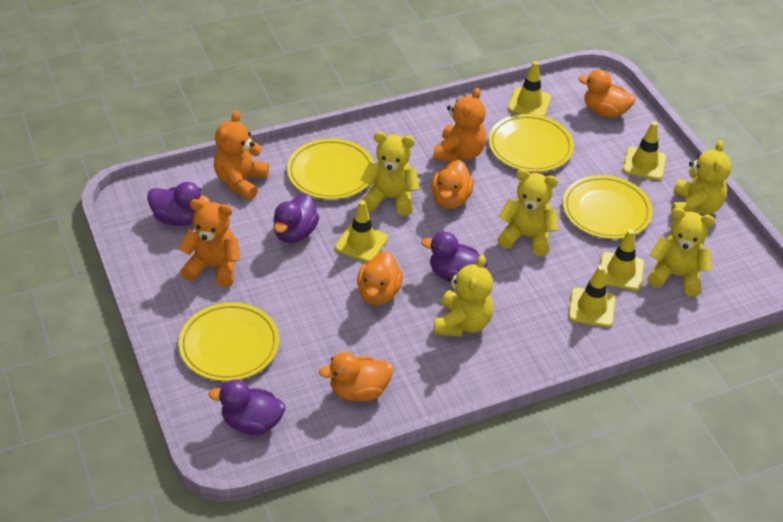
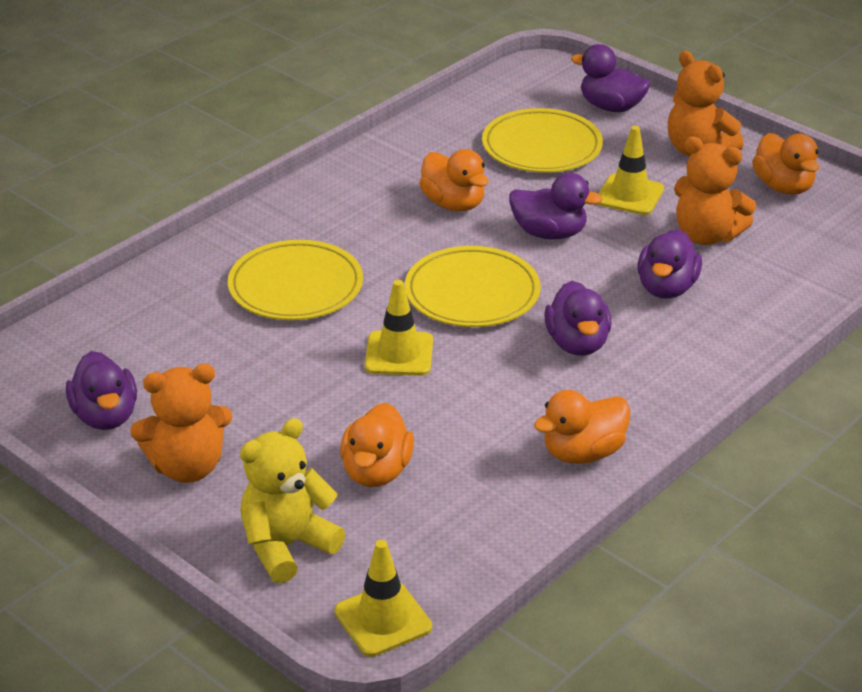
purple duck: 4 -> 5
yellow plate: 4 -> 3
yellow teddy bear: 5 -> 1
yellow traffic cone: 5 -> 3

